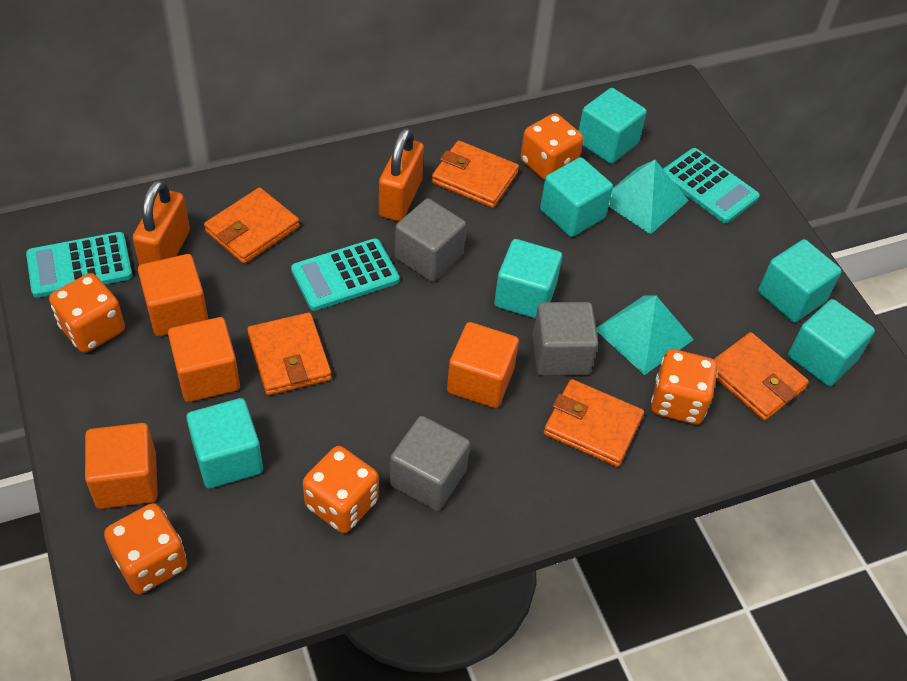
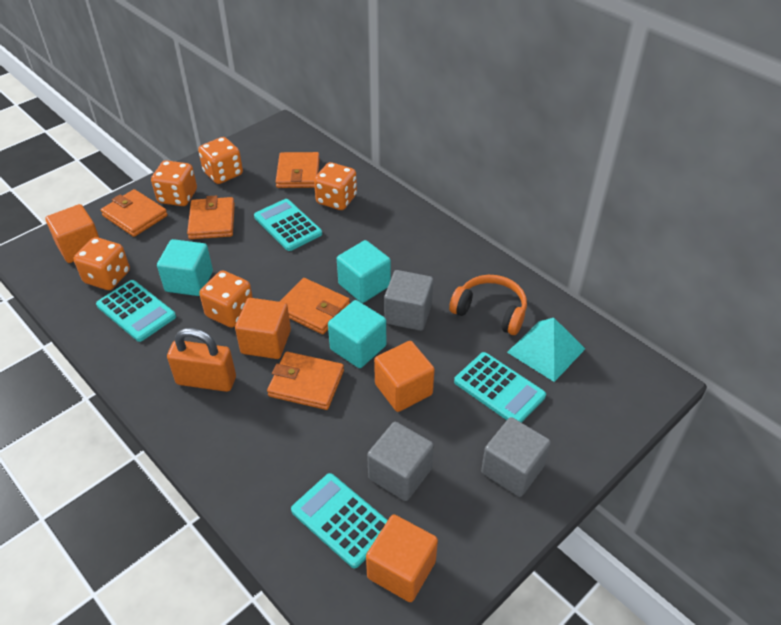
orange headphones: 0 -> 1
orange padlock: 2 -> 1
turquoise calculator: 3 -> 4
turquoise cube: 6 -> 3
turquoise pyramid: 2 -> 1

